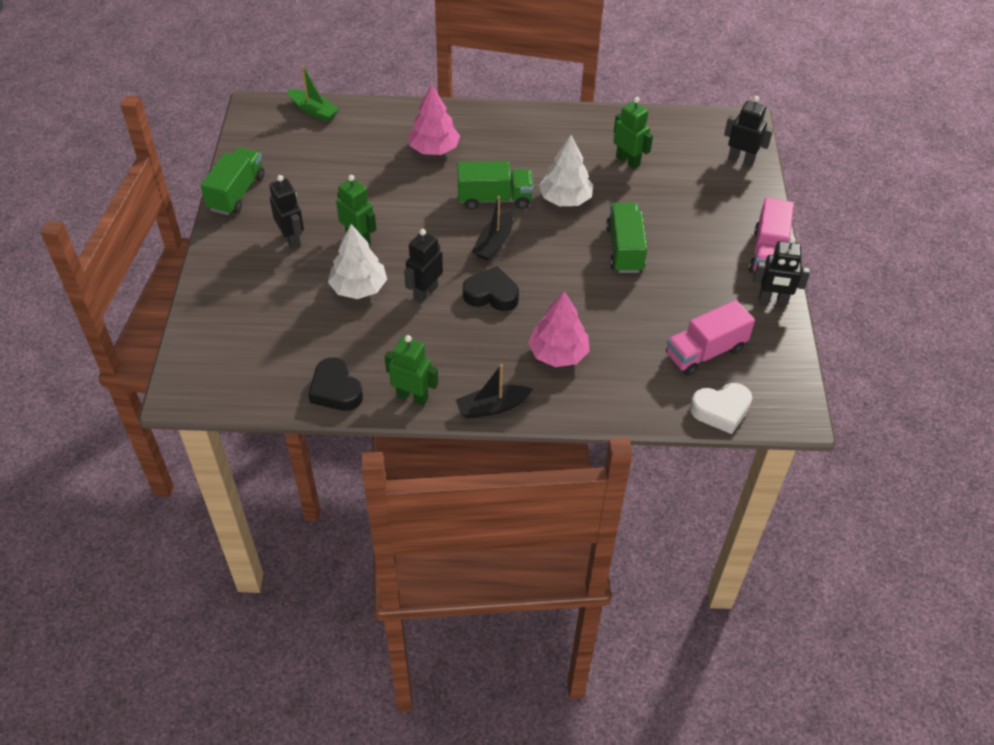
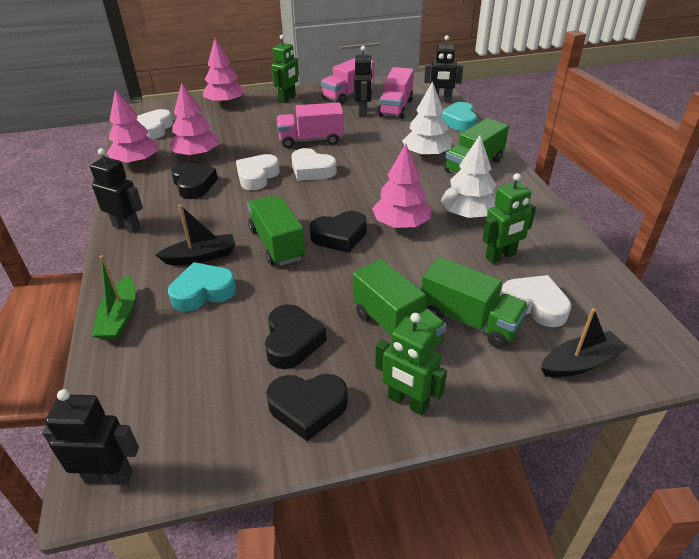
black heart: 2 -> 4
green truck: 3 -> 4
pink tree: 2 -> 4
pink truck: 2 -> 3
turquoise heart: 0 -> 2
white heart: 1 -> 4

